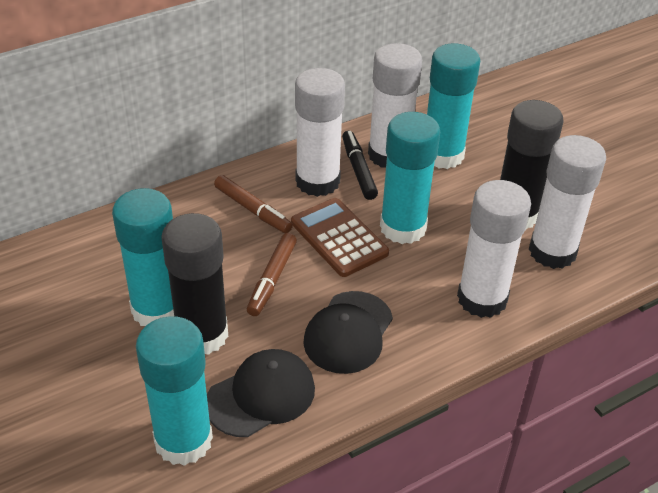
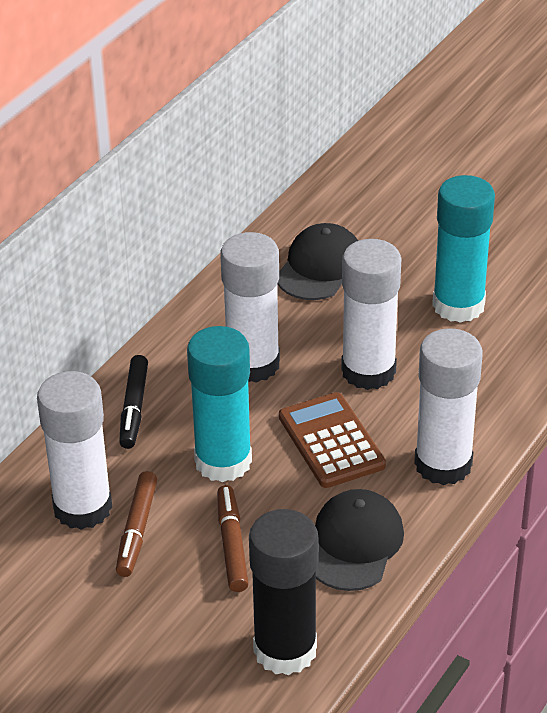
black glue stick: 2 -> 1
turquoise glue stick: 4 -> 2

